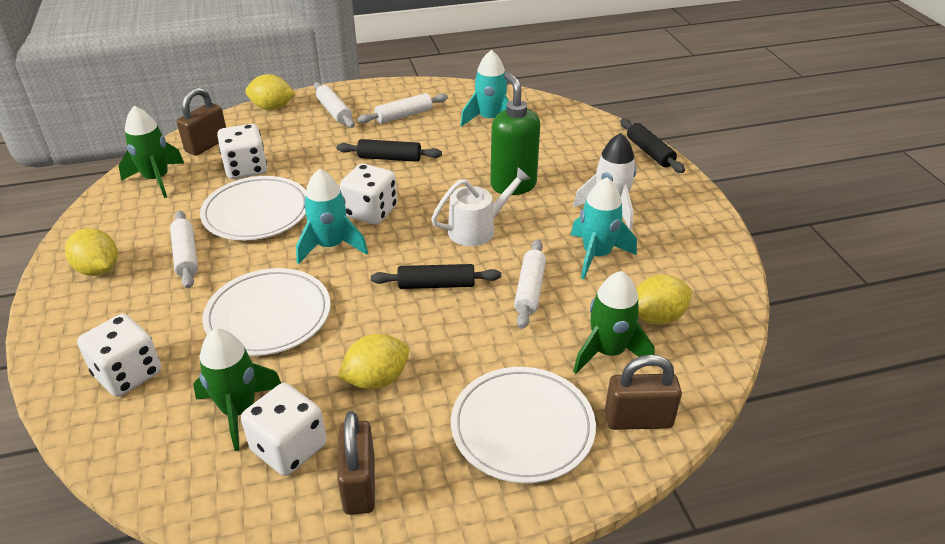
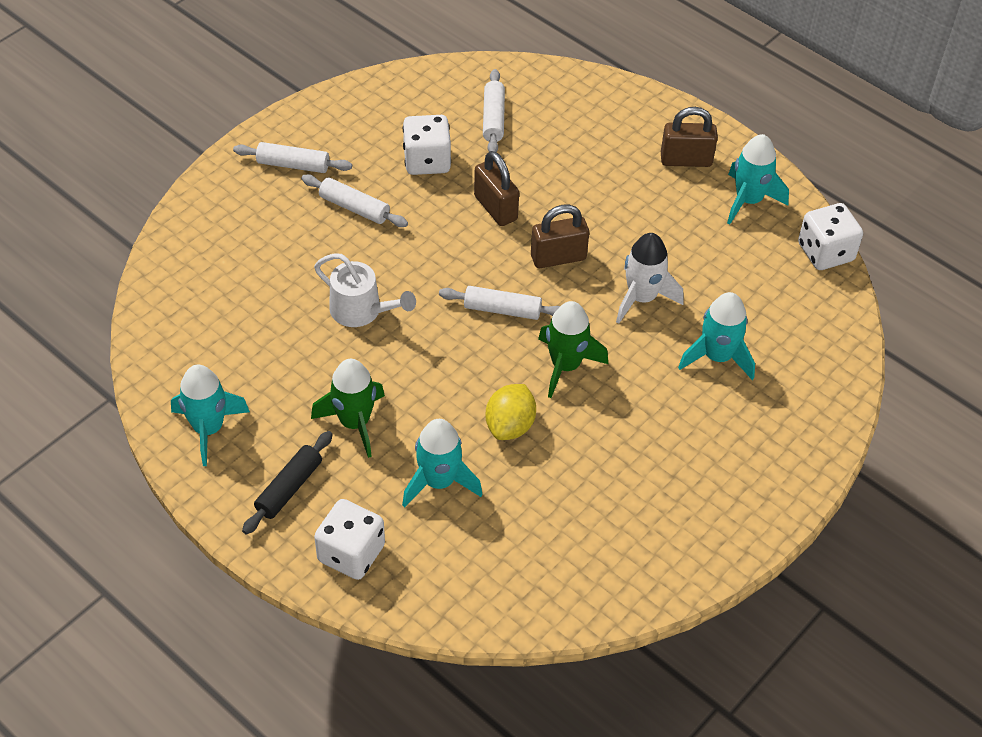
black rolling pin: 3 -> 1
green rocket: 3 -> 2
green soap dispenser: 1 -> 0
turquoise rocket: 3 -> 4
white dice: 4 -> 3
white plate: 3 -> 0
yellow lemon: 4 -> 1

